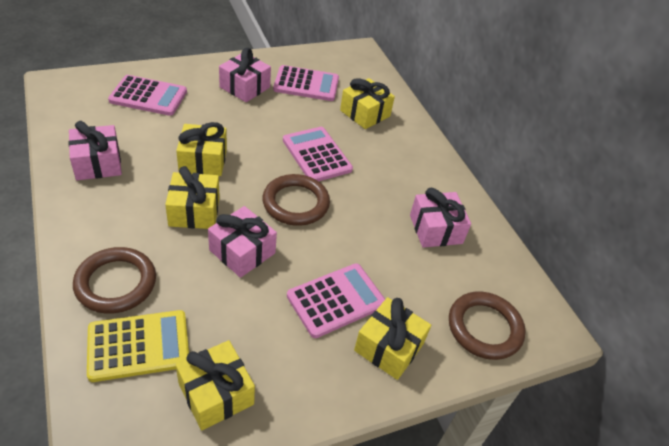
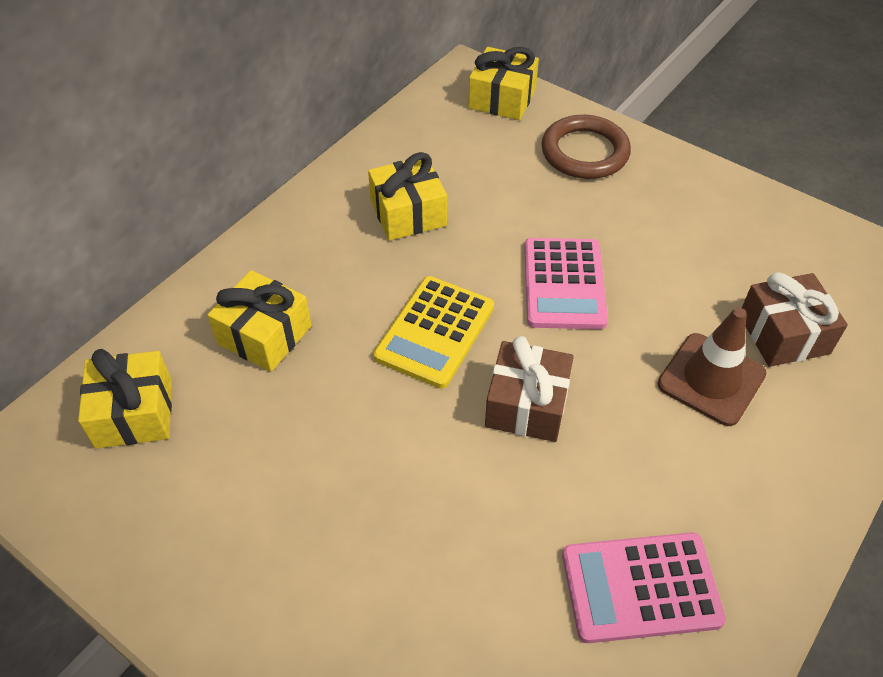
brown gift: 0 -> 2
brown ring: 3 -> 1
brown traffic cone: 0 -> 1
pink calculator: 4 -> 2
pink gift: 4 -> 0
yellow gift: 5 -> 4

